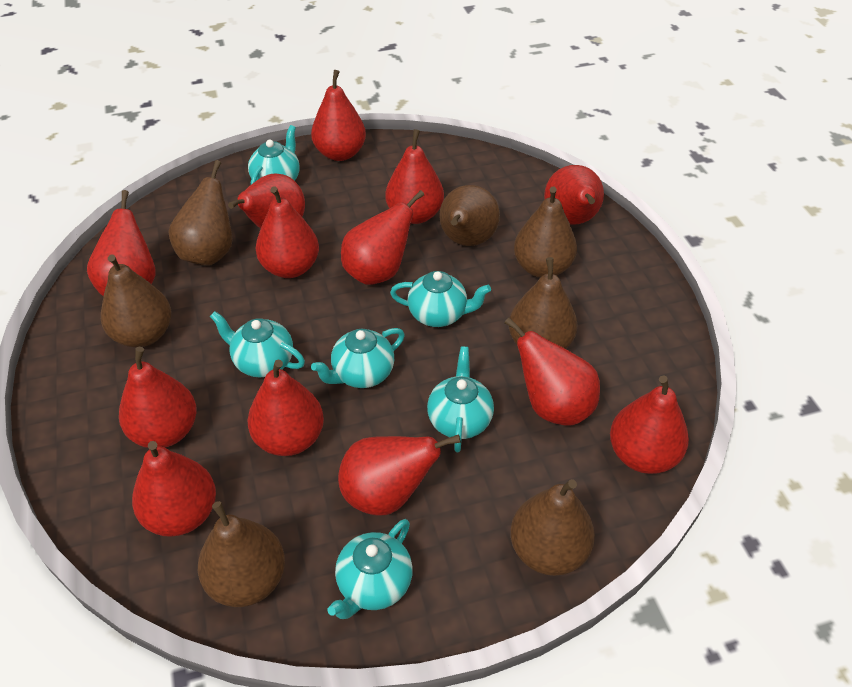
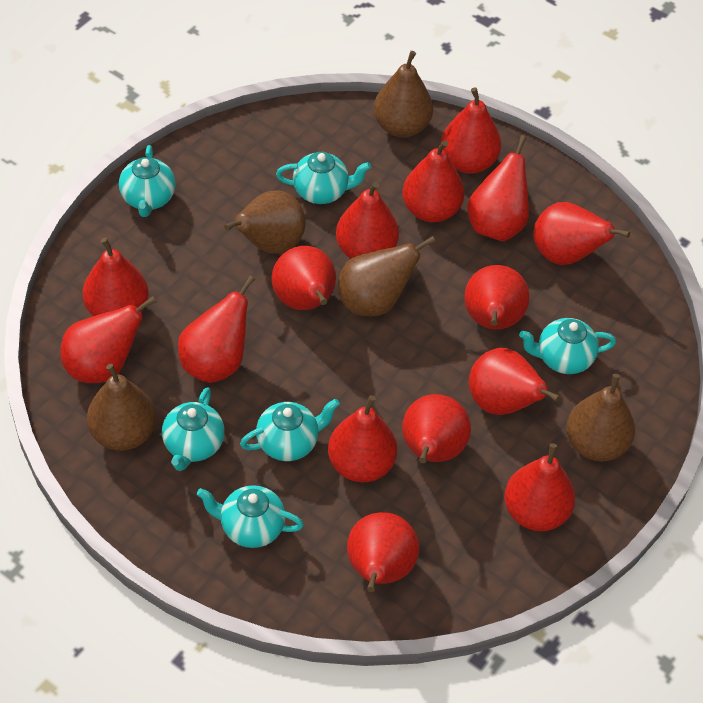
brown pear: 7 -> 5
red pear: 13 -> 15

